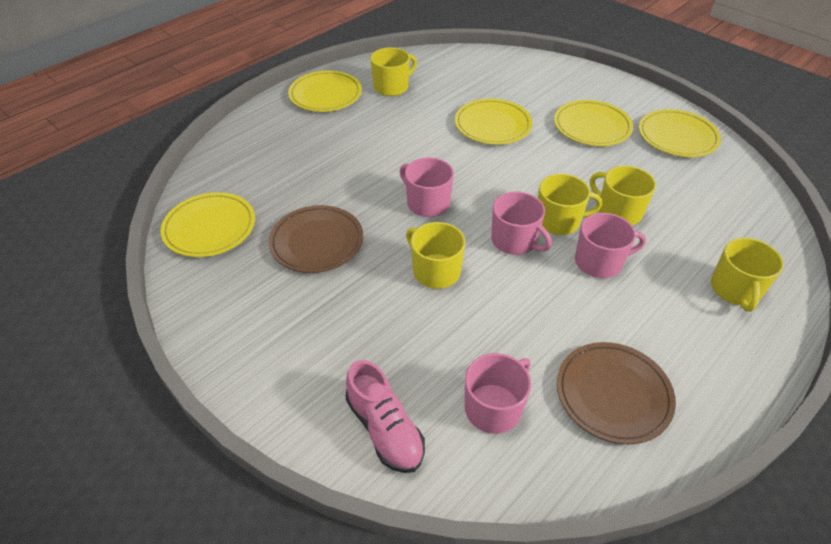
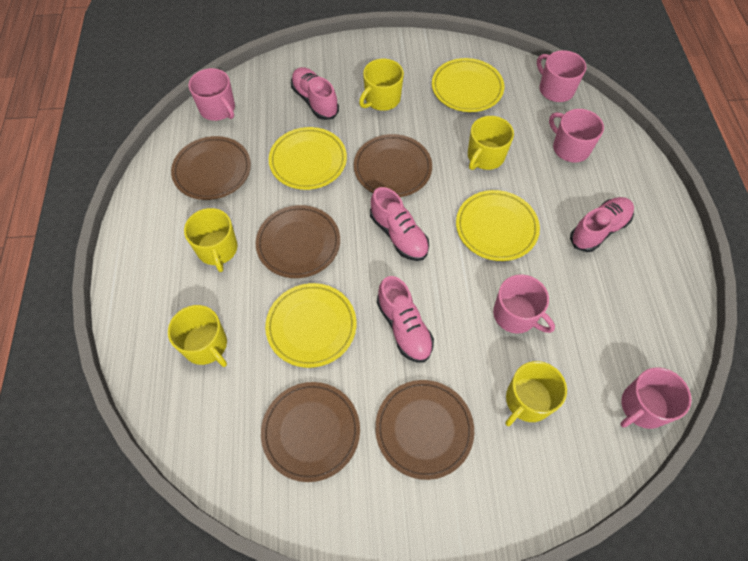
brown plate: 2 -> 5
pink mug: 4 -> 5
pink shoe: 1 -> 4
yellow plate: 5 -> 4

